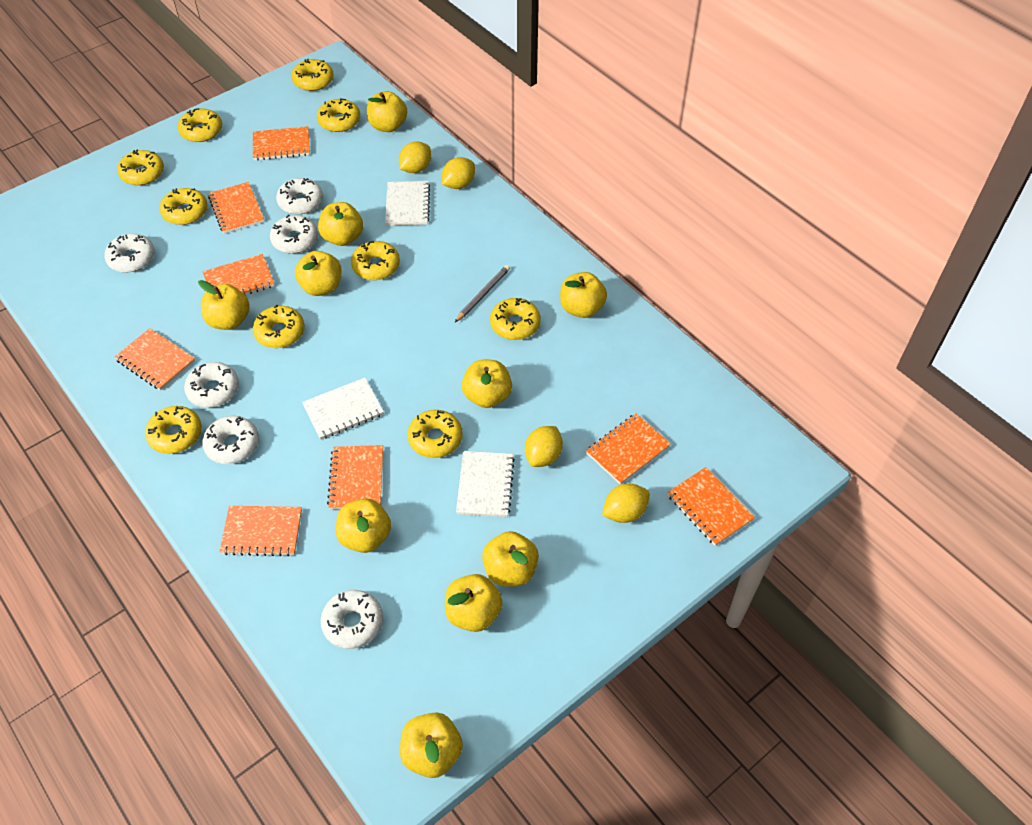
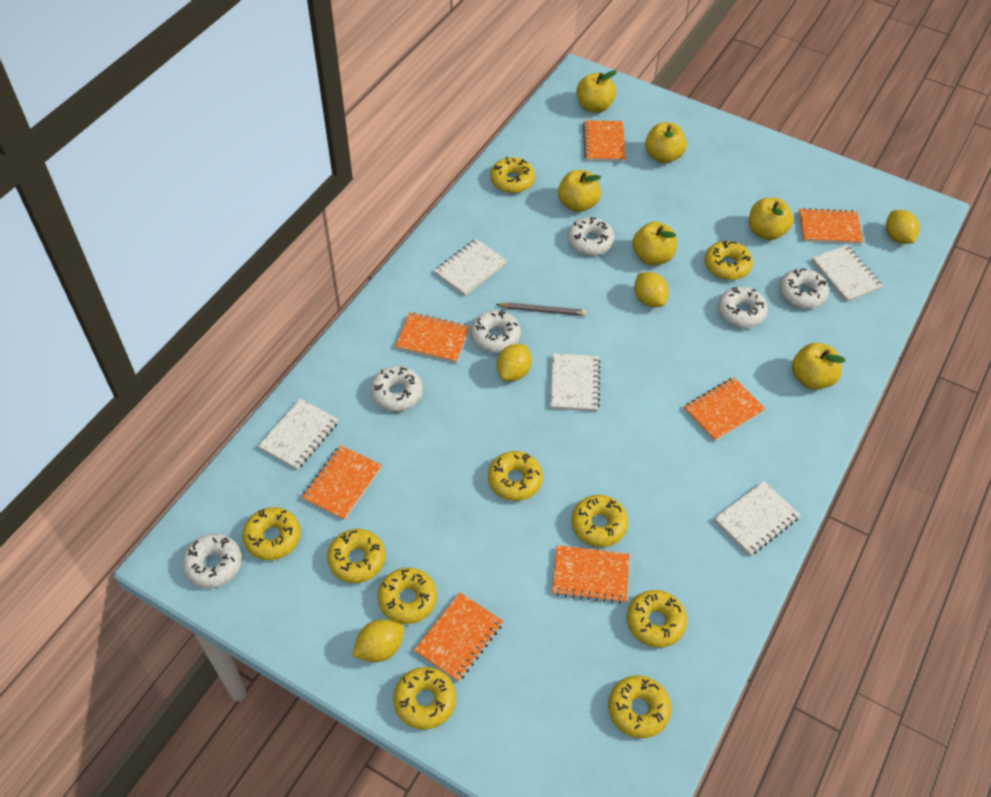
orange notebook: 8 -> 7
white notebook: 3 -> 5
yellow apple: 10 -> 6

